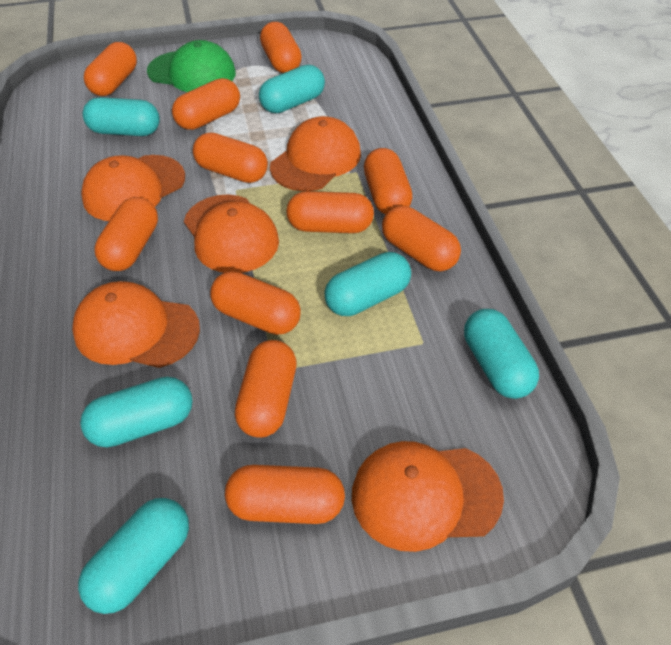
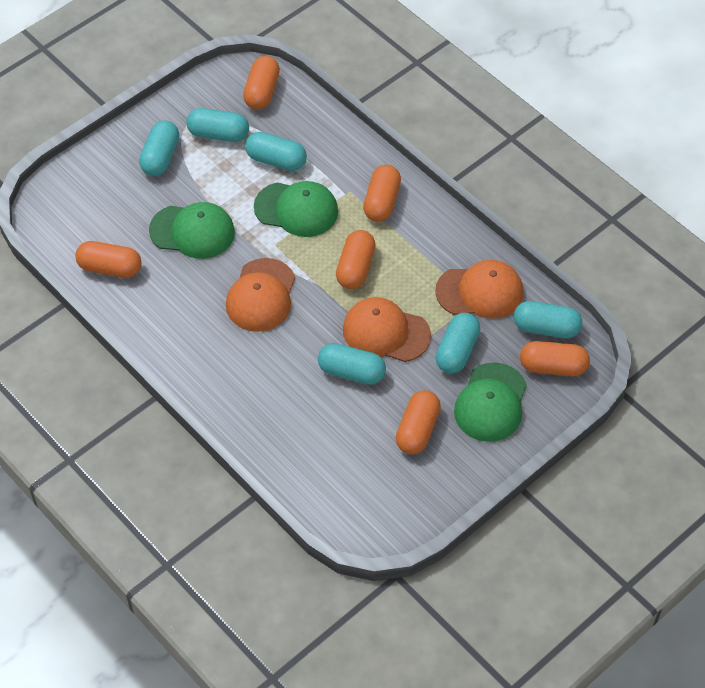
green cap: 1 -> 3
orange cap: 5 -> 3
orange capsule: 11 -> 6

